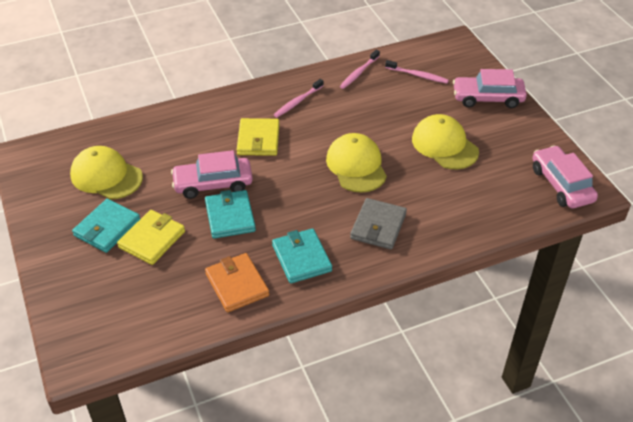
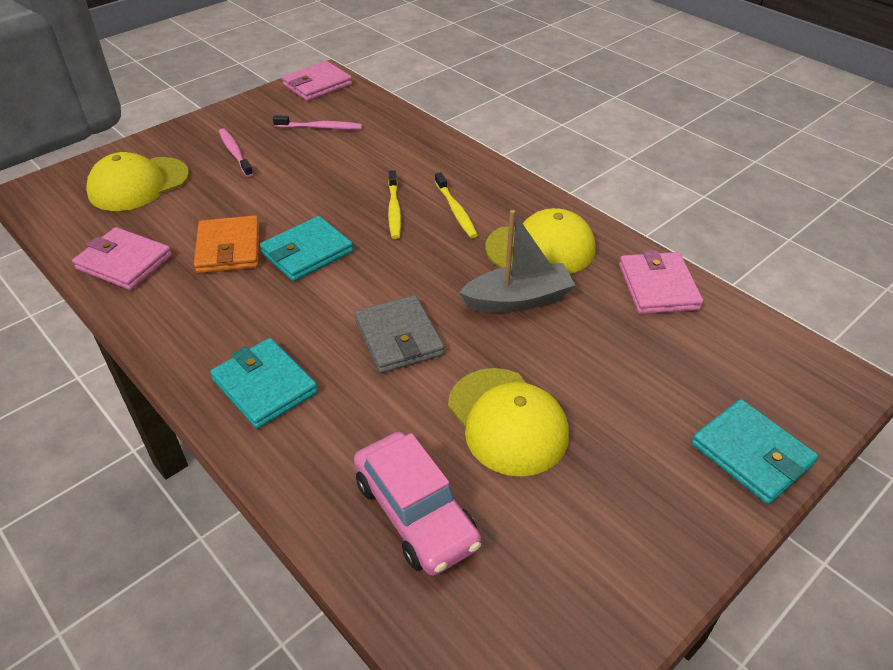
grey boat: 0 -> 1
pink car: 3 -> 1
pink toothbrush: 3 -> 2
pink wallet: 0 -> 3
yellow toothbrush: 0 -> 2
yellow wallet: 2 -> 0

